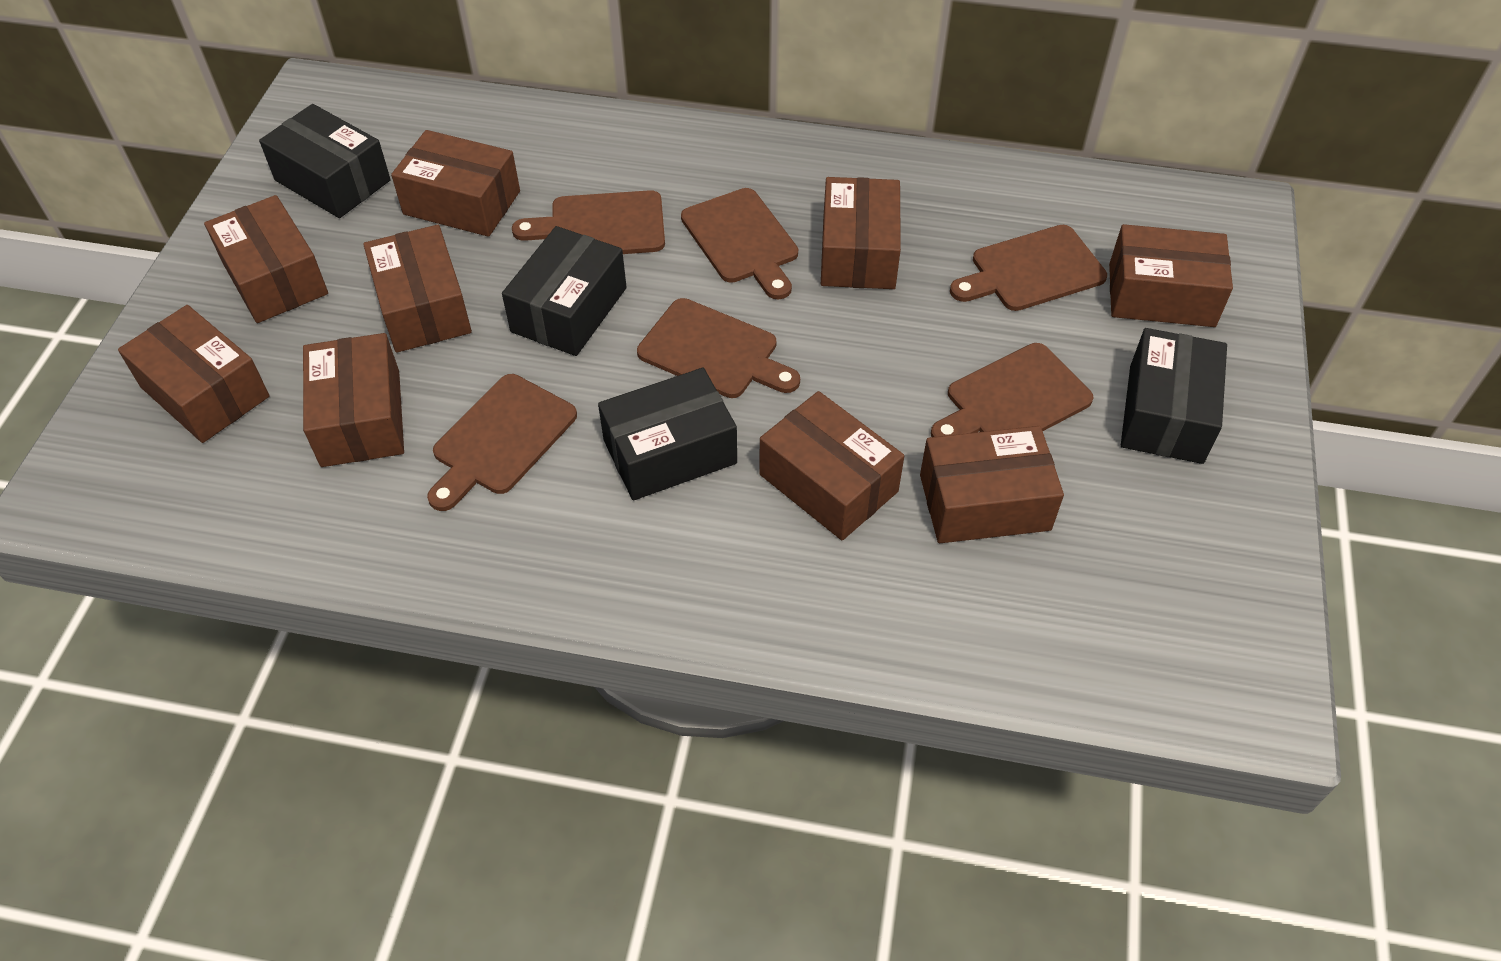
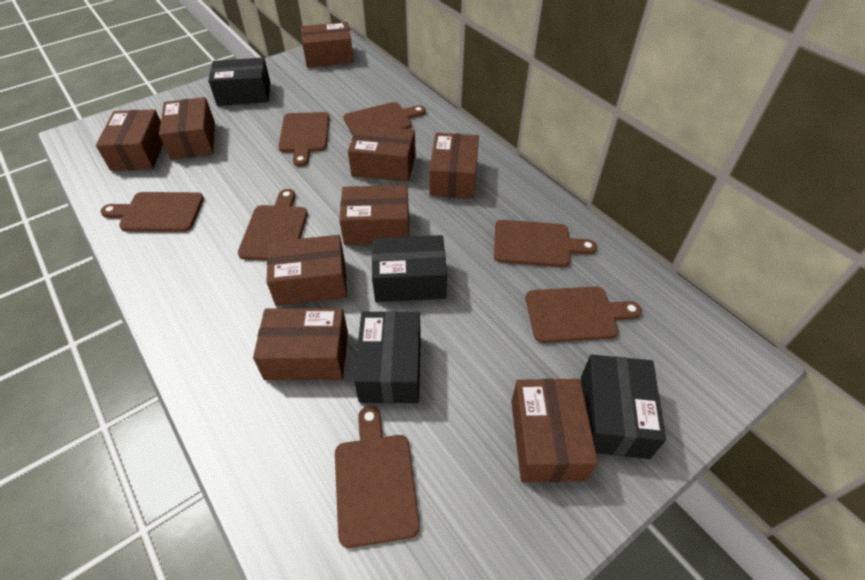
brown cutting board: 6 -> 7

